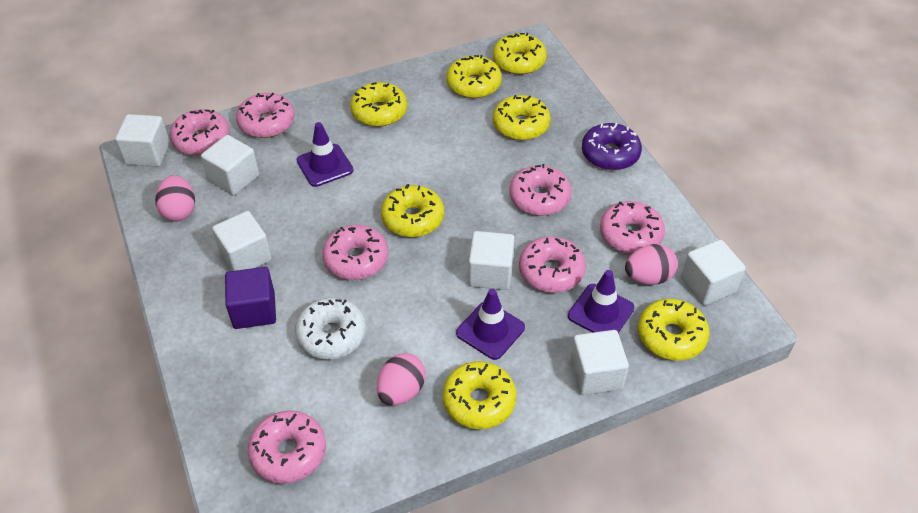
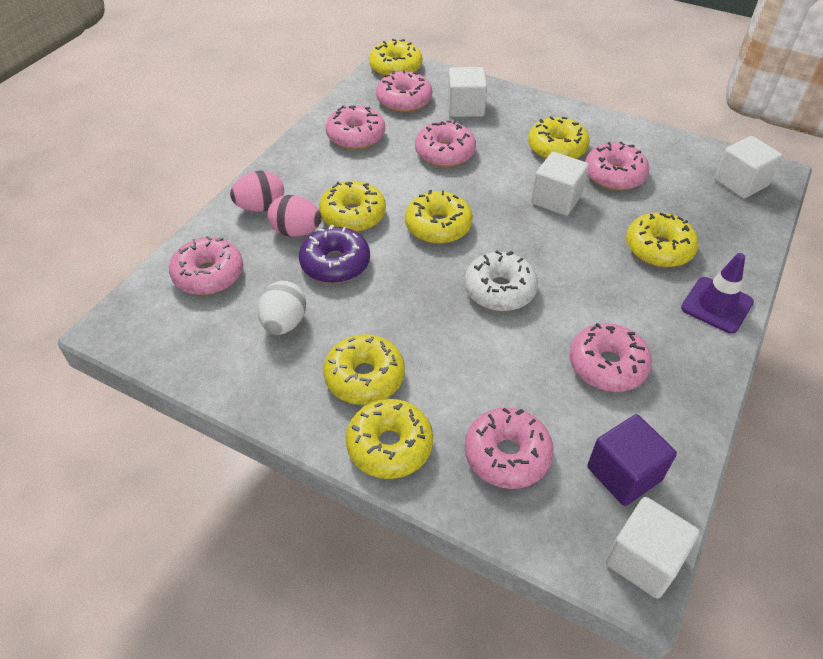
pink egg: 3 -> 2
purple traffic cone: 3 -> 1
white cube: 6 -> 4
white egg: 0 -> 1

